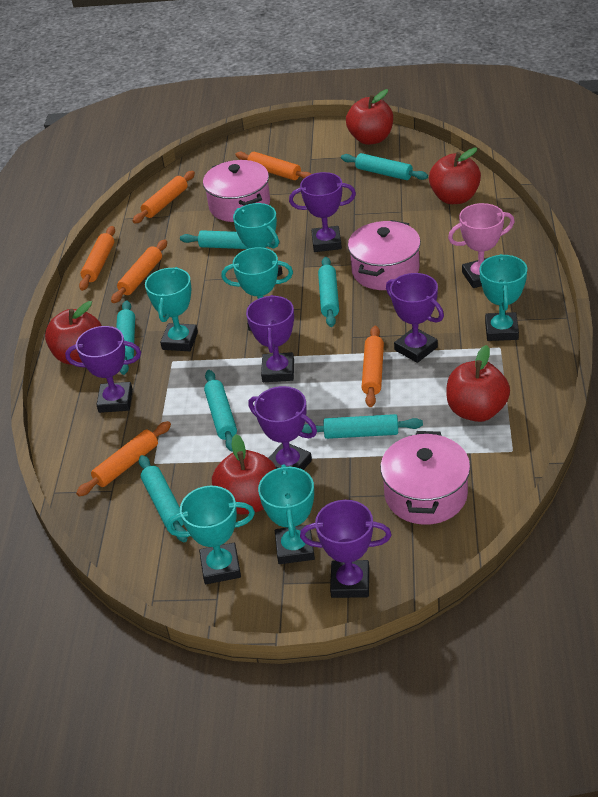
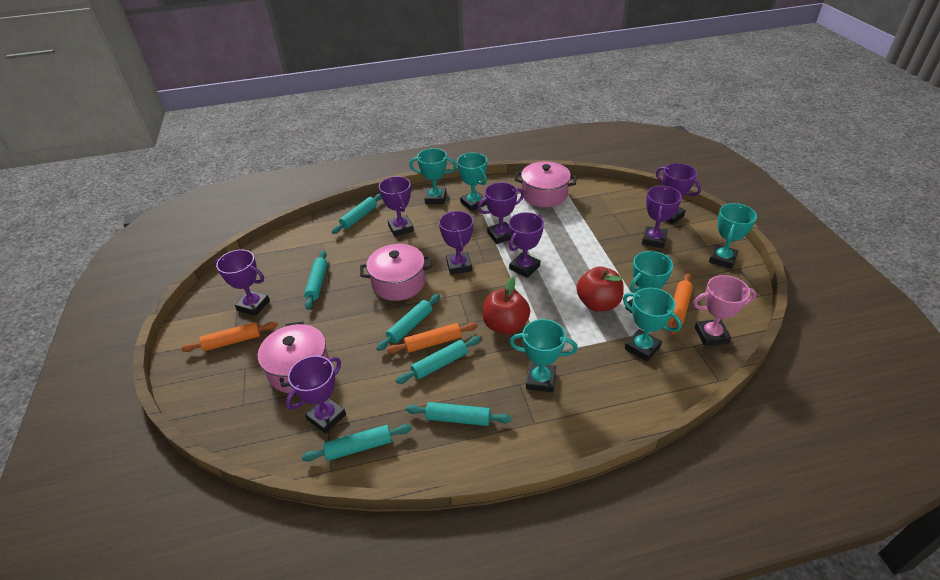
orange rolling pin: 6 -> 3
purple trophy: 6 -> 8
red apple: 5 -> 2
turquoise rolling pin: 7 -> 6

